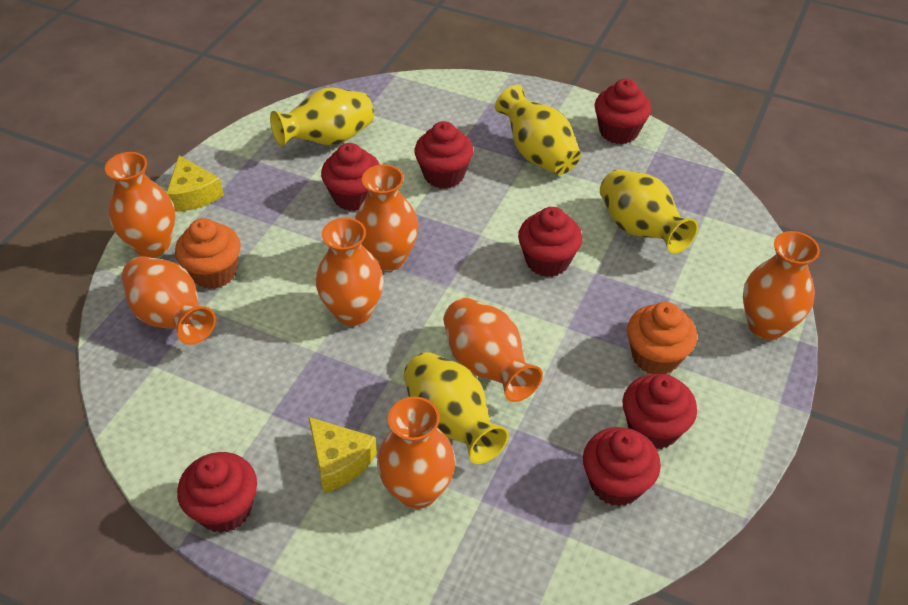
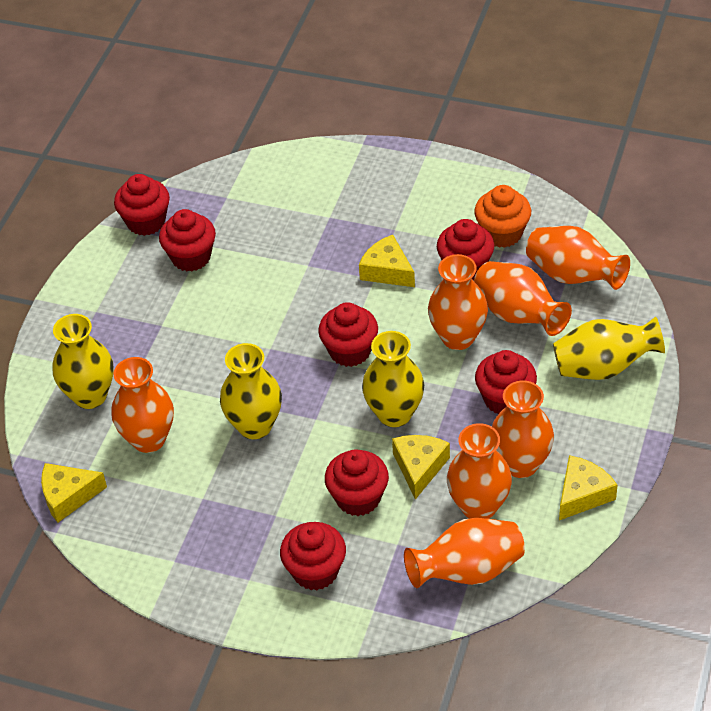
orange cupcake: 2 -> 1
yellow cheese: 2 -> 4

